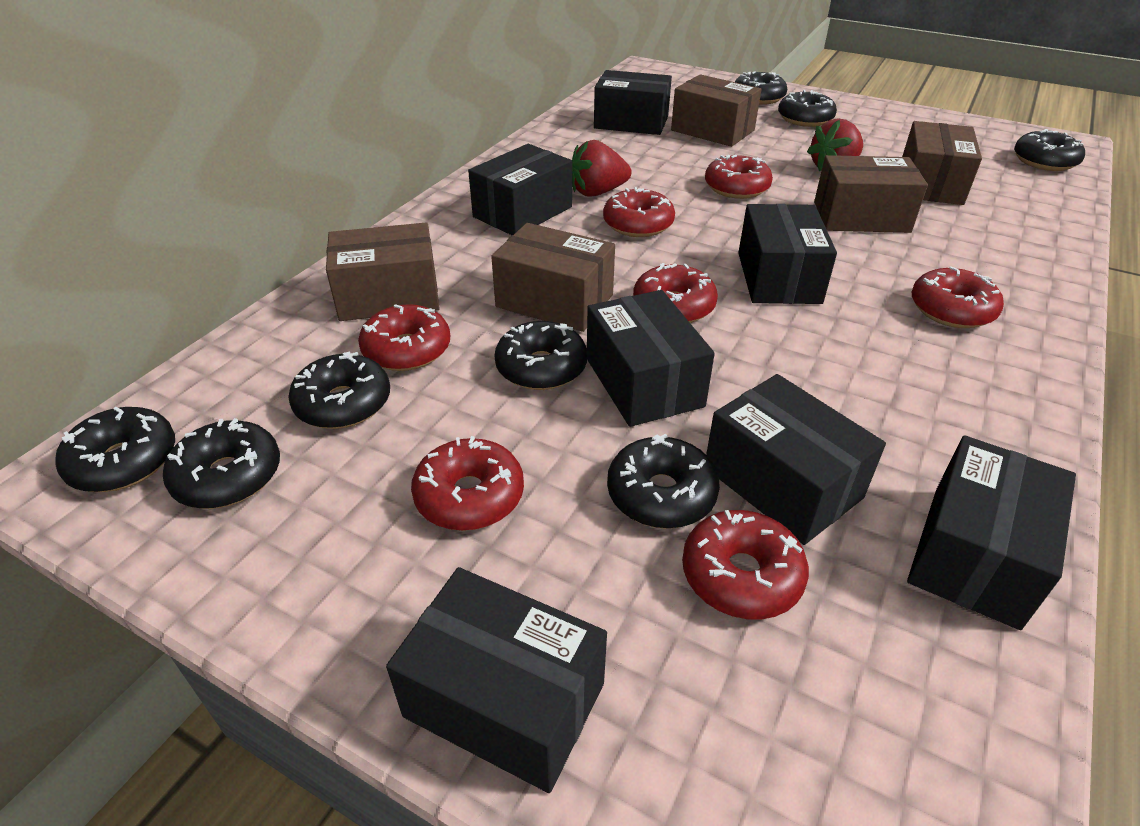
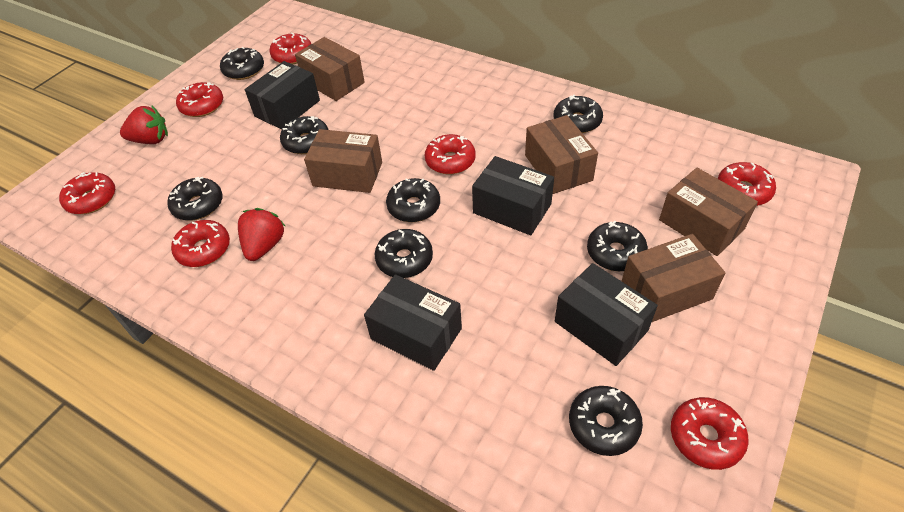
black box: 7 -> 4

